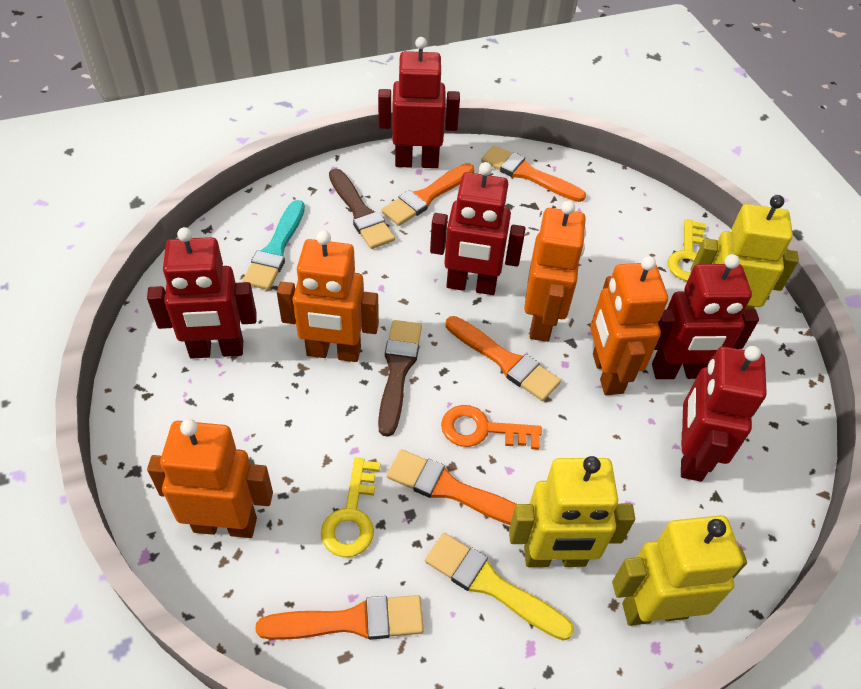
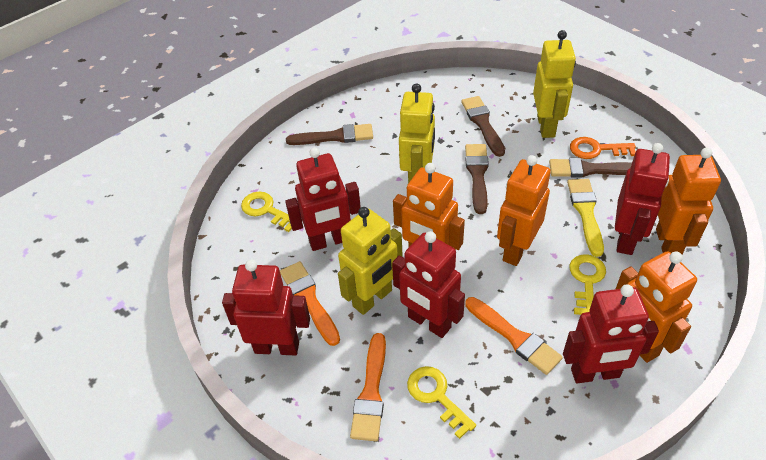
brown brush: 2 -> 4
orange brush: 5 -> 3
turquoise brush: 1 -> 0
yellow key: 2 -> 3

